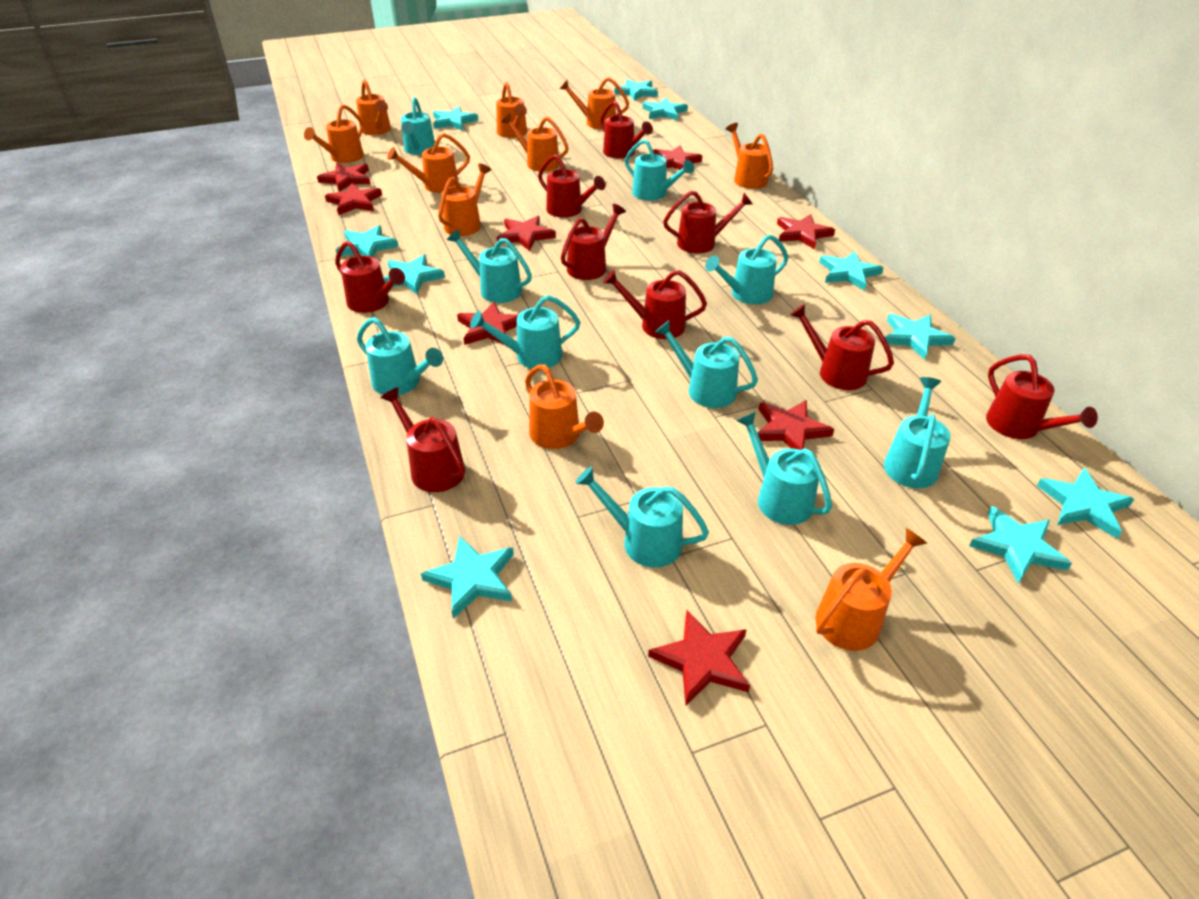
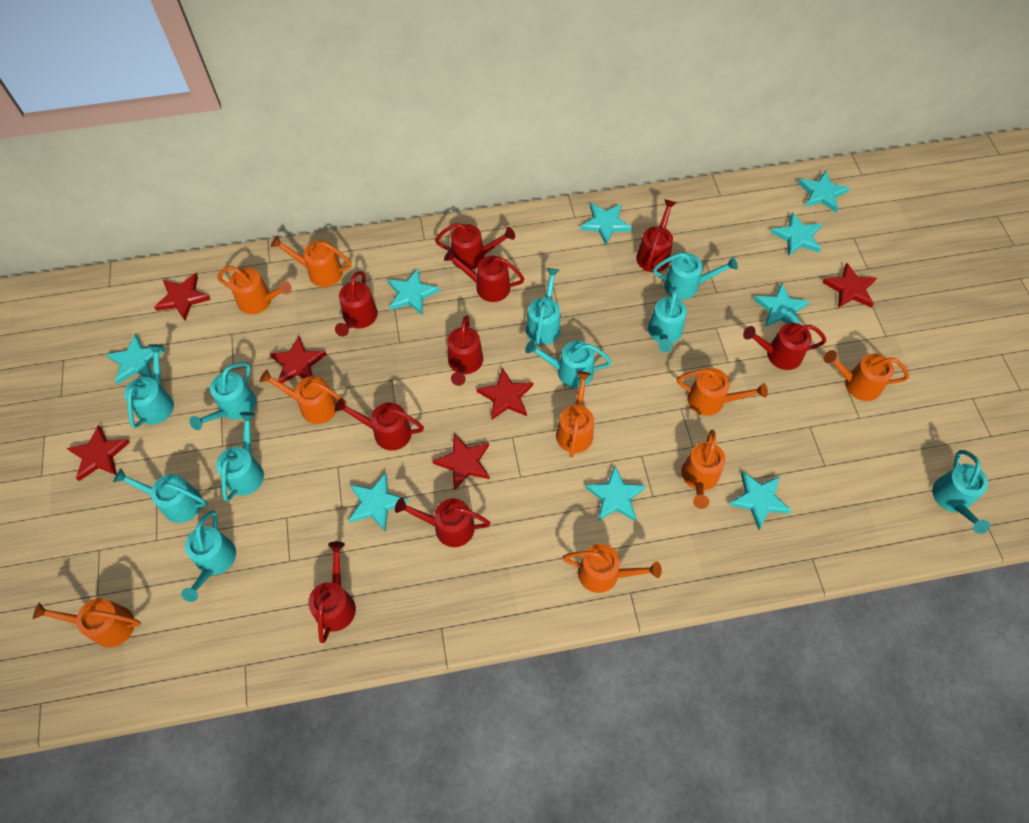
orange watering can: 10 -> 9
red star: 8 -> 6
turquoise star: 10 -> 9

